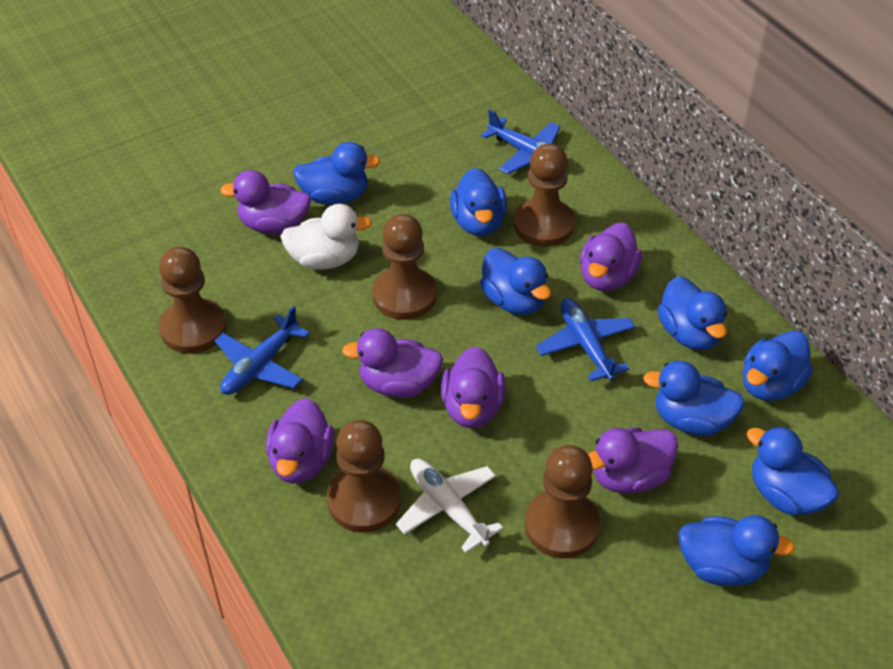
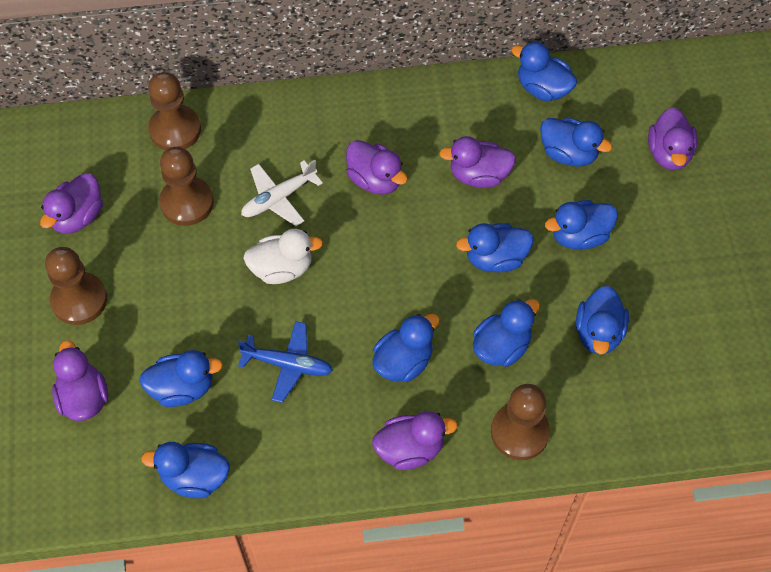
blue duck: 8 -> 9
blue plane: 3 -> 1
brown pawn: 5 -> 4

